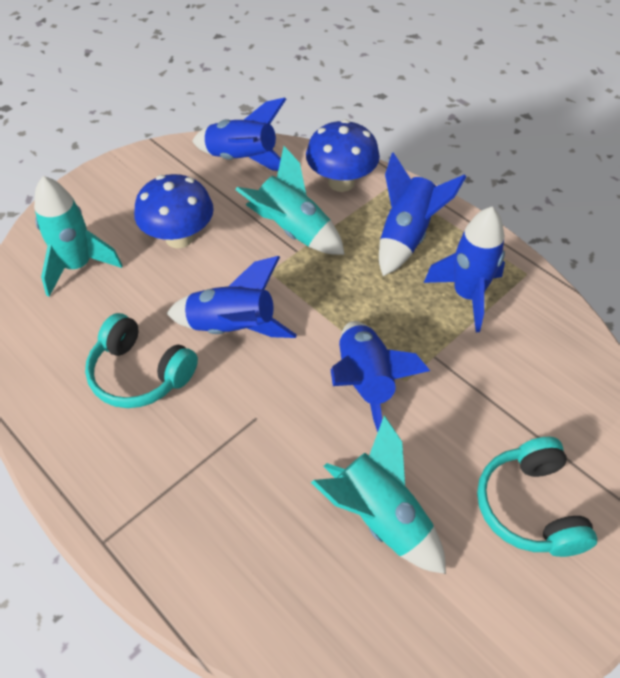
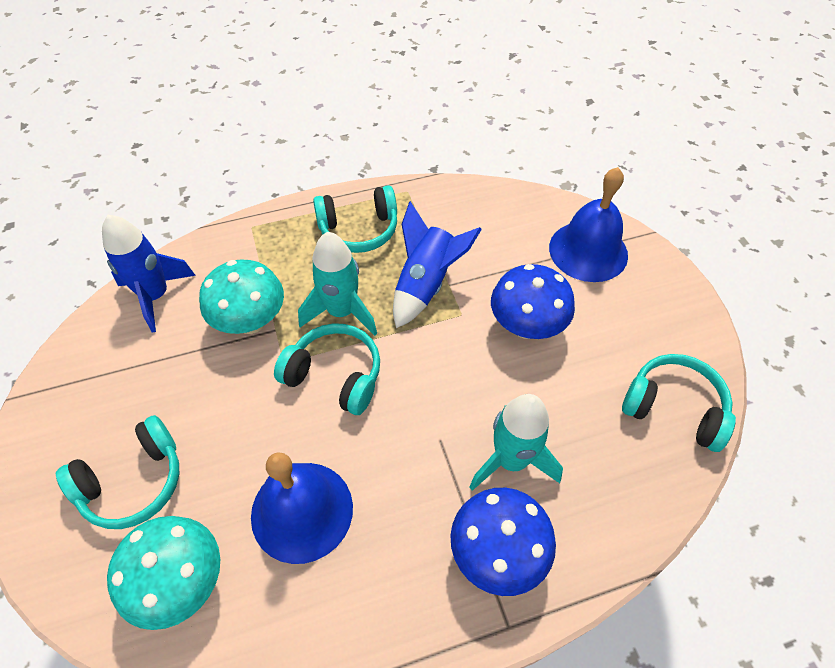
blue bell: 0 -> 2
blue rocket: 5 -> 2
turquoise headphones: 2 -> 4
turquoise mushroom: 0 -> 2
turquoise rocket: 3 -> 2

